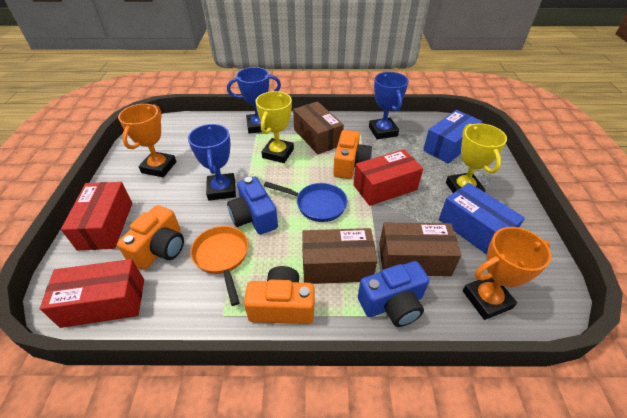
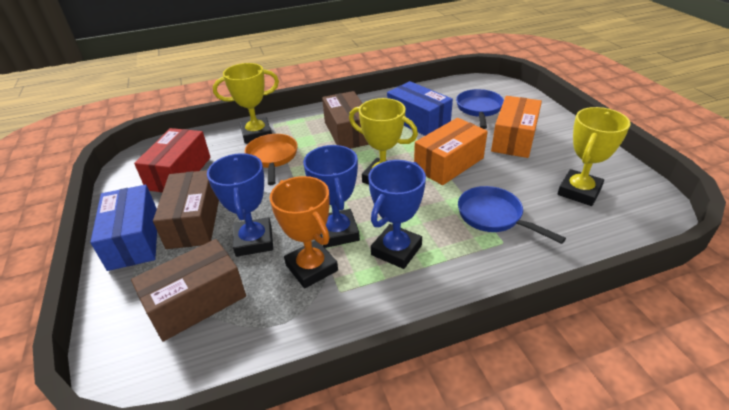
blue camera: 2 -> 0
blue pan: 1 -> 2
orange box: 0 -> 2
orange camera: 3 -> 0
orange trophy: 2 -> 1
red box: 3 -> 1
yellow trophy: 2 -> 3

